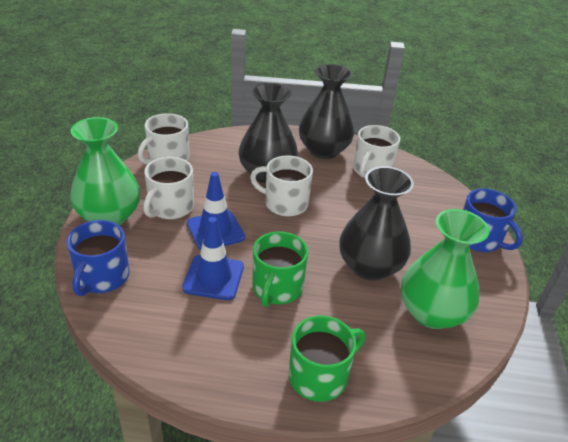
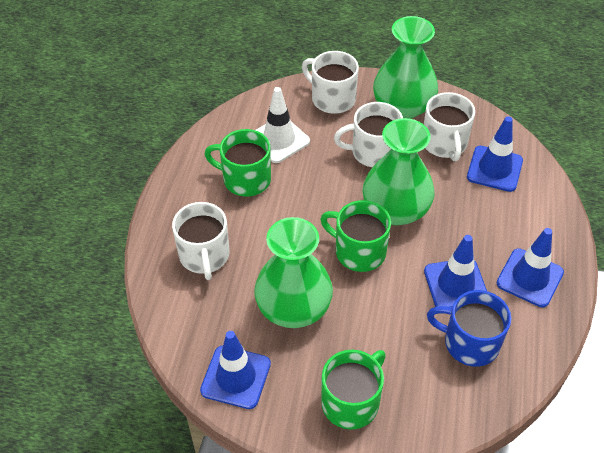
black vase: 3 -> 0
blue mug: 2 -> 1
blue traffic cone: 2 -> 4
green mug: 2 -> 3
green vase: 2 -> 3
white traffic cone: 0 -> 1

